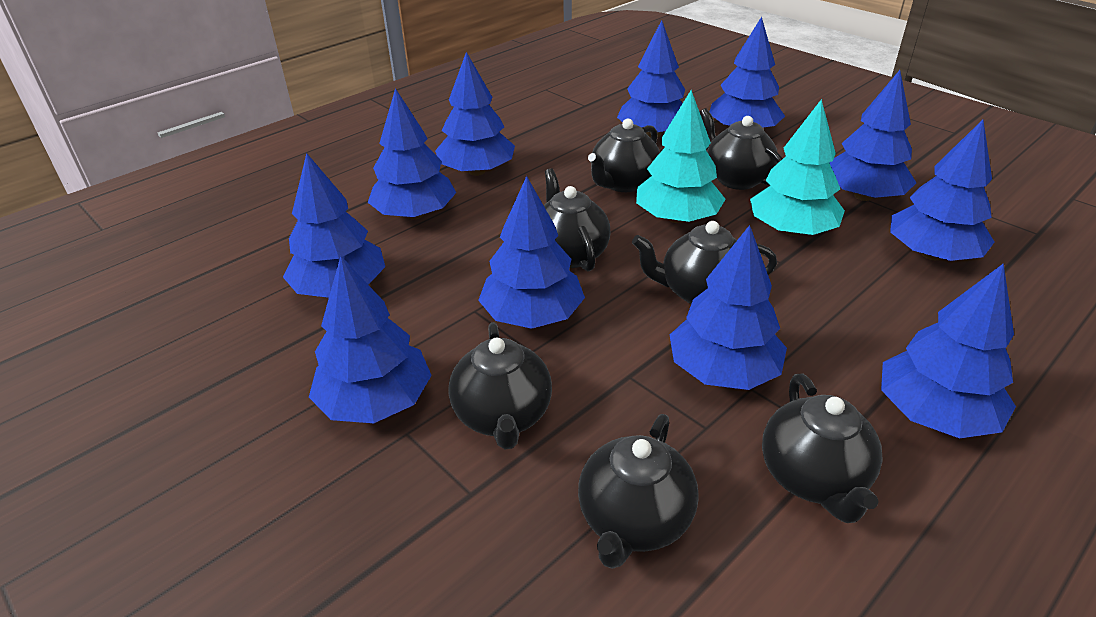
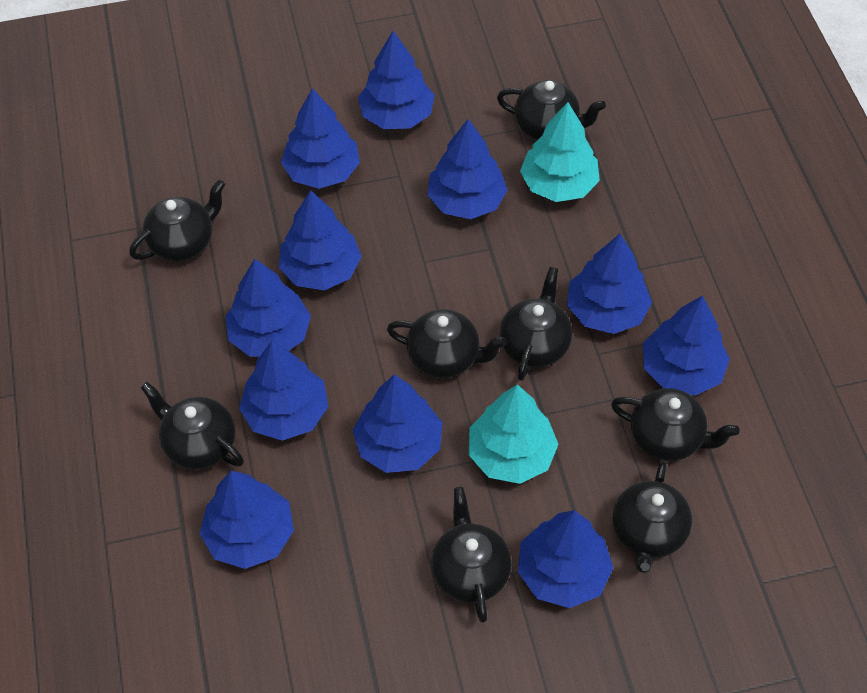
black teapot: 7 -> 8

